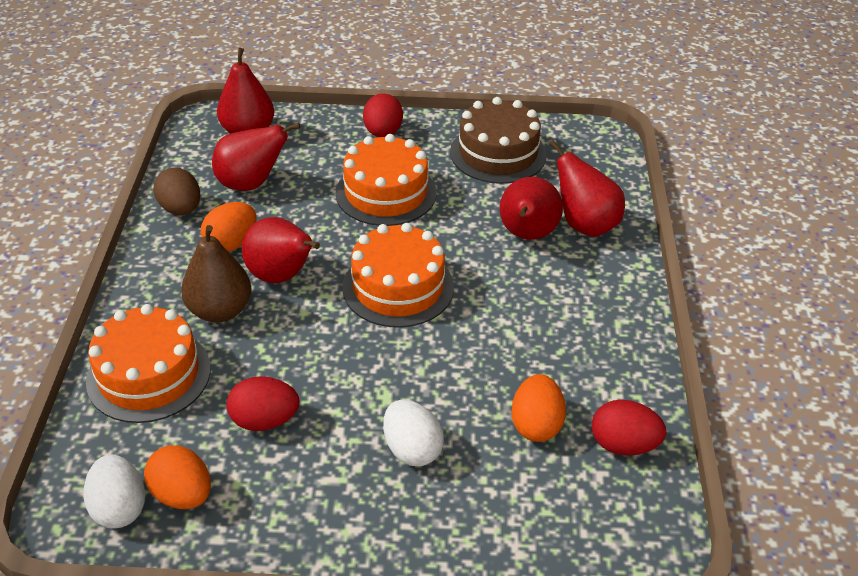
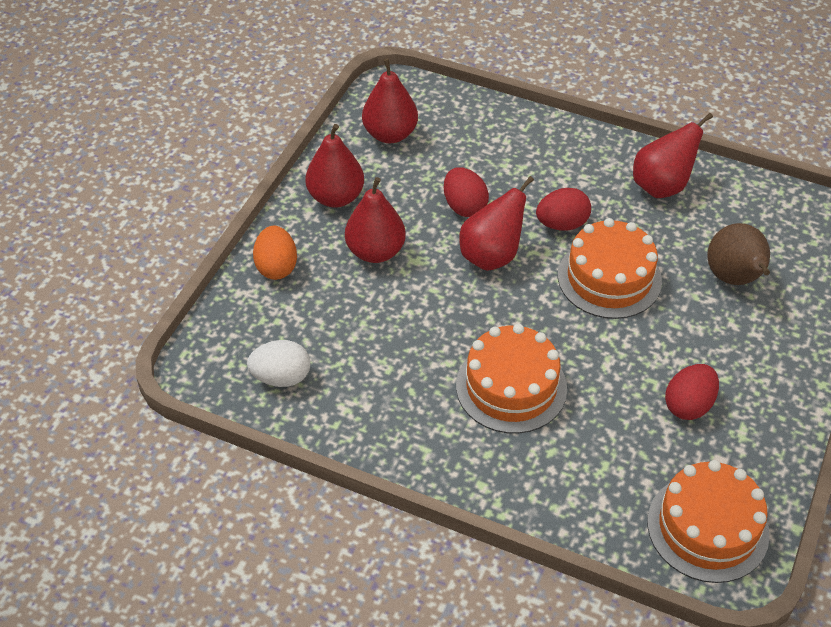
brown cake: 1 -> 0
brown egg: 1 -> 0
orange egg: 3 -> 1
white egg: 2 -> 1

